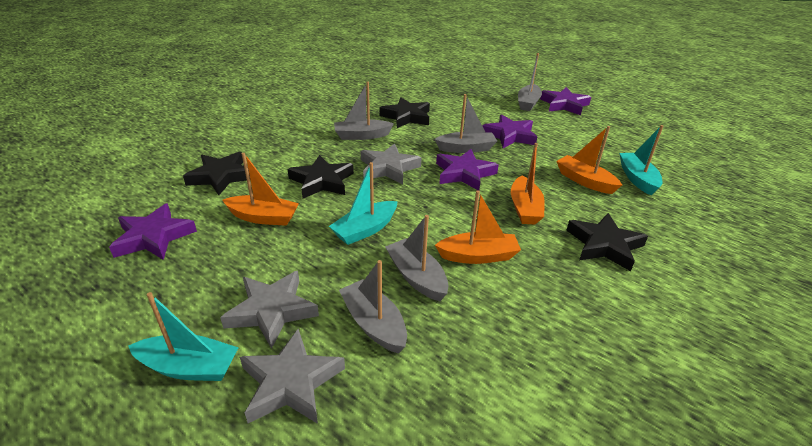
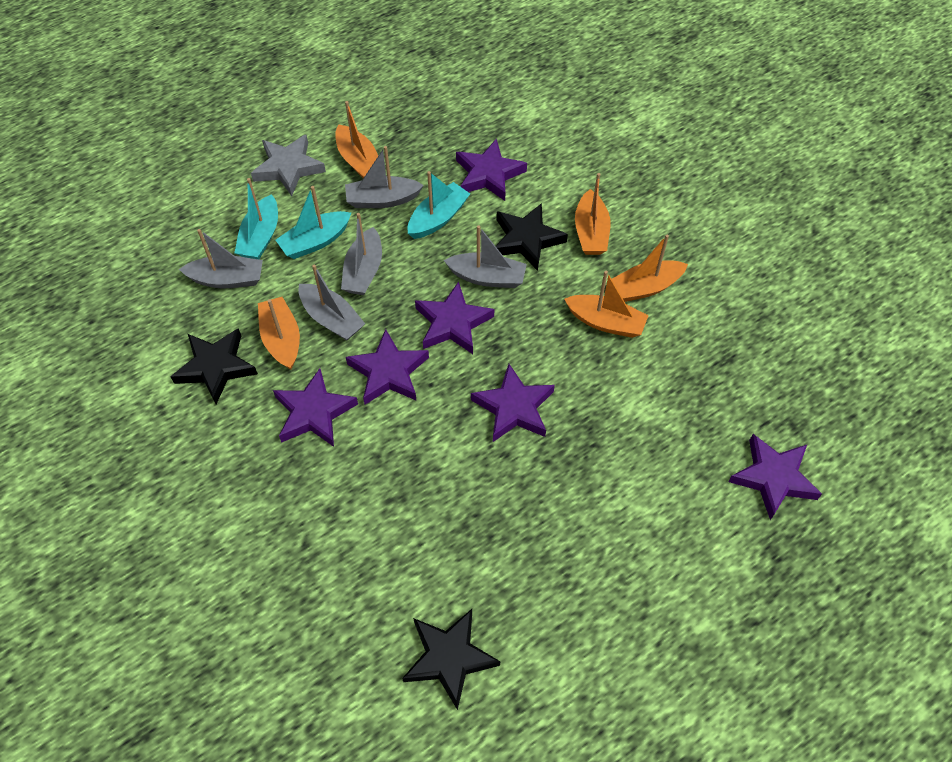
black star: 4 -> 3
grey star: 3 -> 1
orange boat: 4 -> 5
purple star: 4 -> 6

